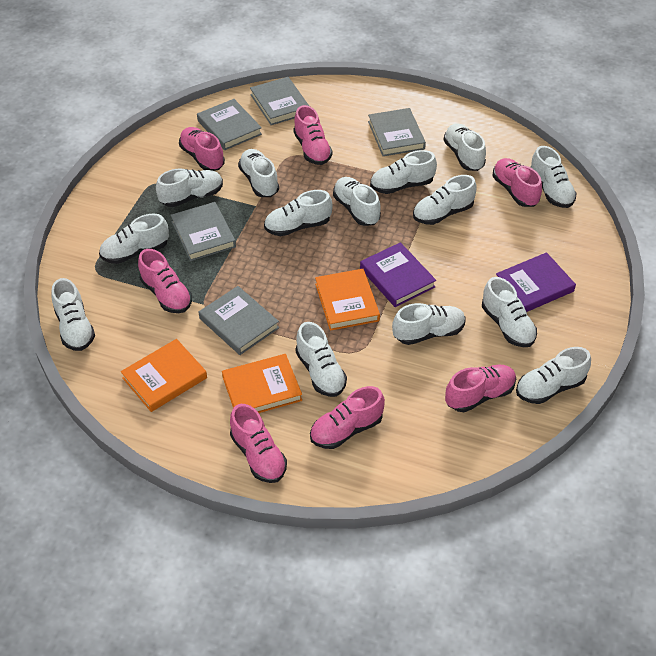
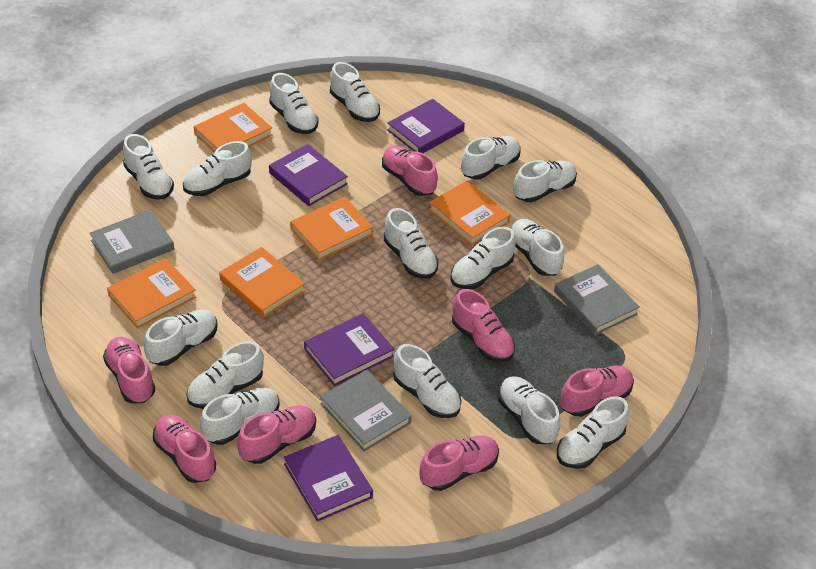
grey book: 5 -> 3
orange book: 3 -> 5
purple book: 2 -> 4
white shoe: 14 -> 15

